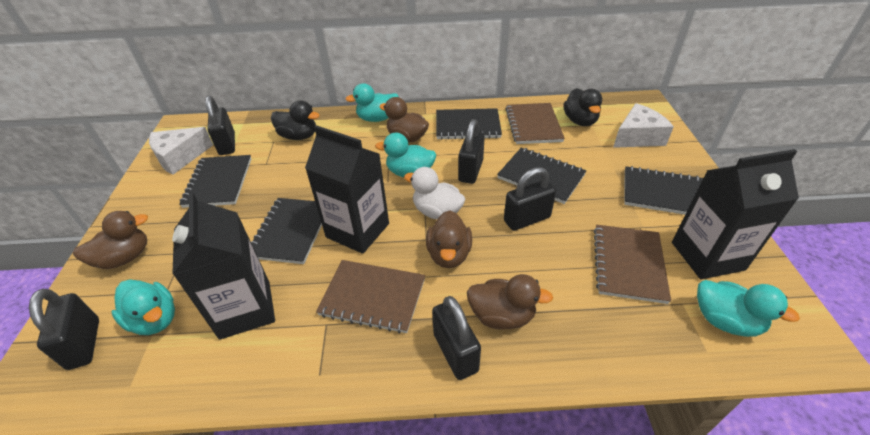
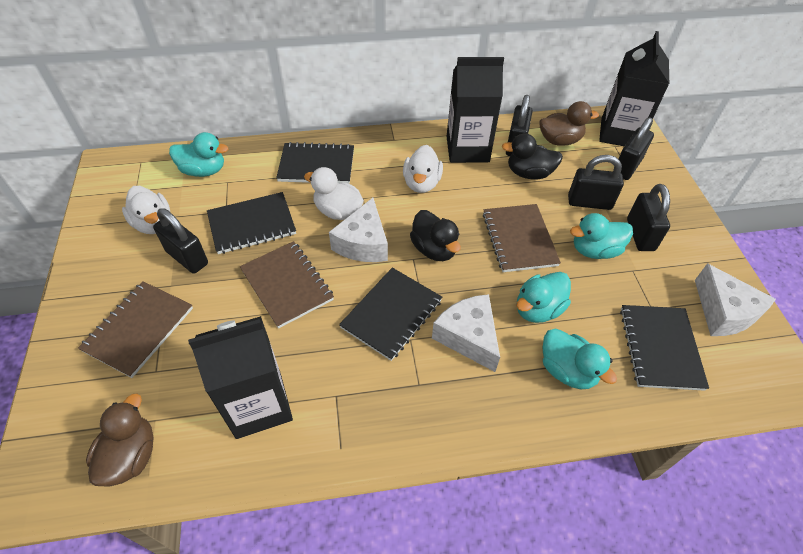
black notebook: 5 -> 4
brown duck: 4 -> 2
white cheese: 2 -> 3
white duck: 1 -> 3

